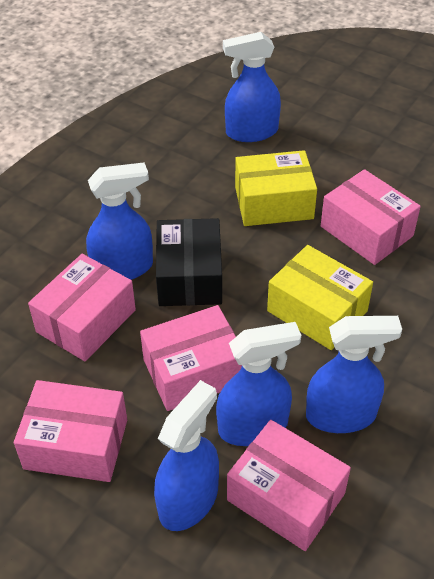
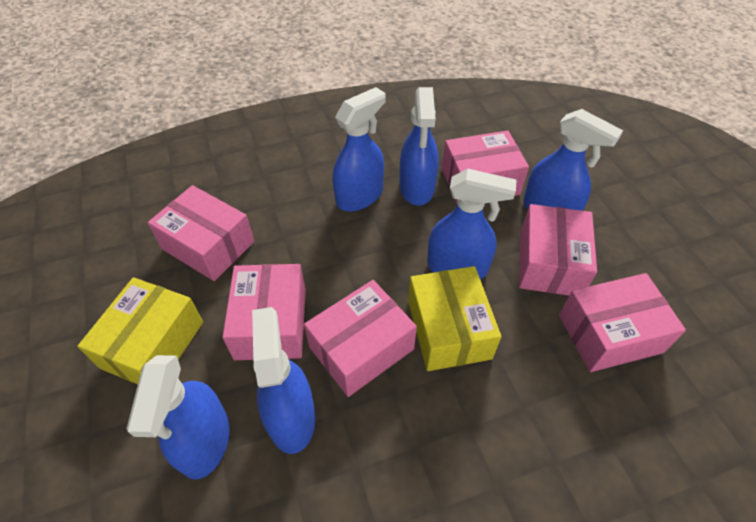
black box: 1 -> 0
blue spray bottle: 5 -> 6
pink box: 5 -> 6

